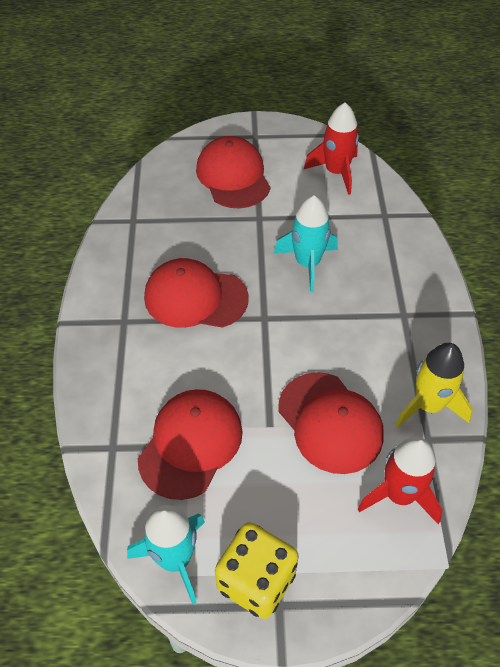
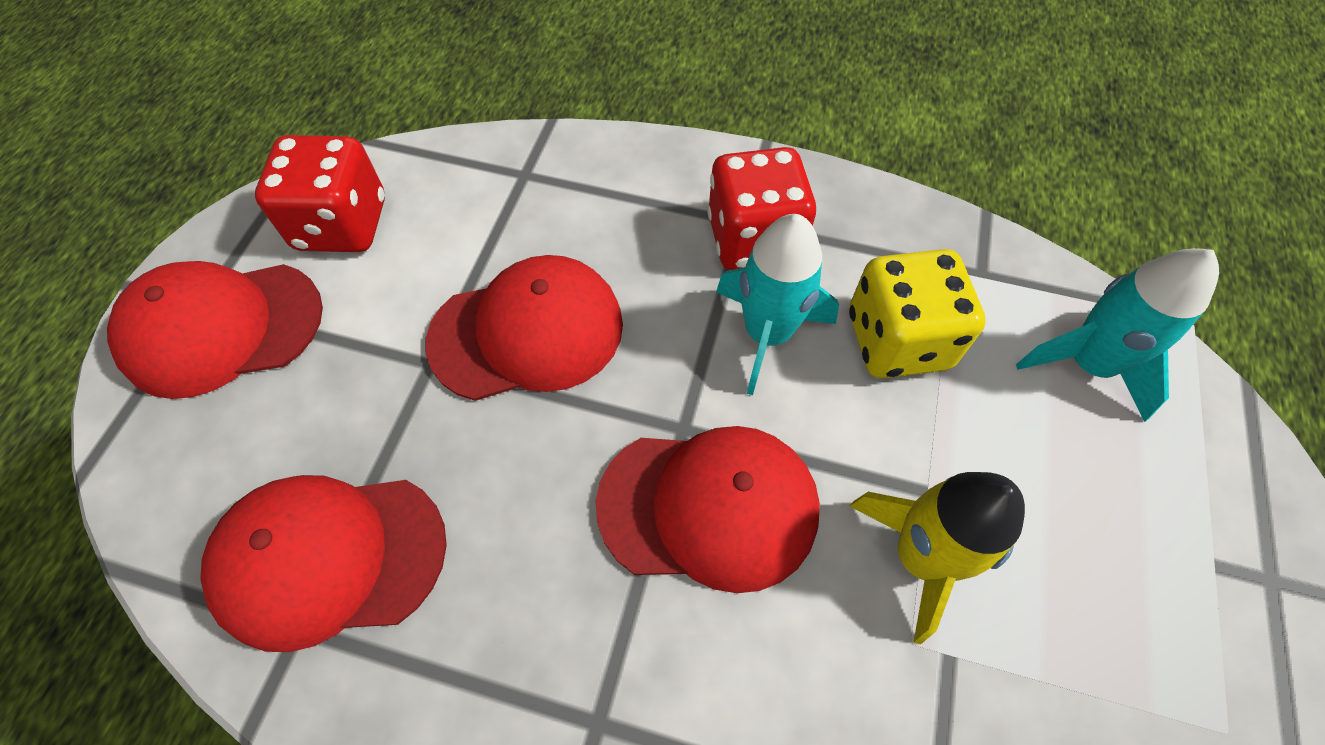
red dice: 0 -> 2
red rocket: 2 -> 0

